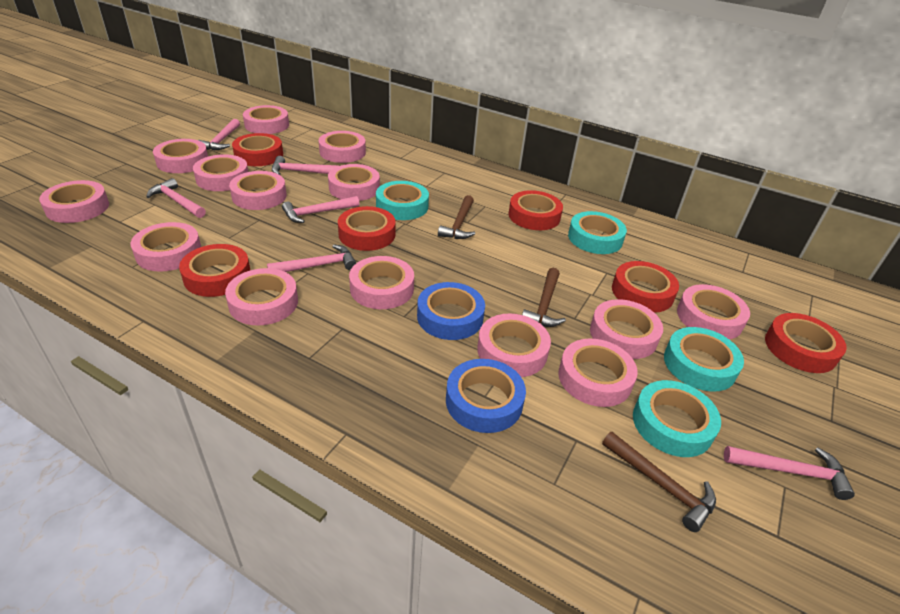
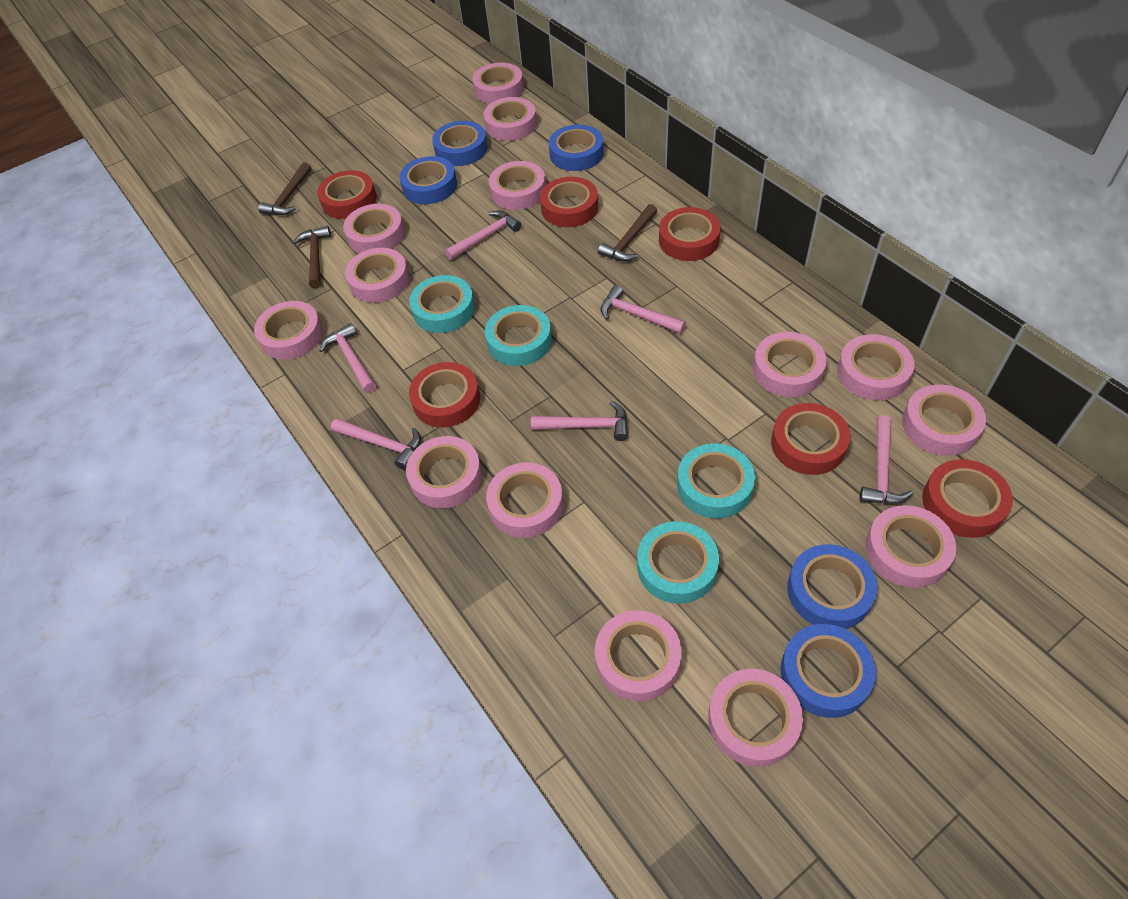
blue tape: 2 -> 5

